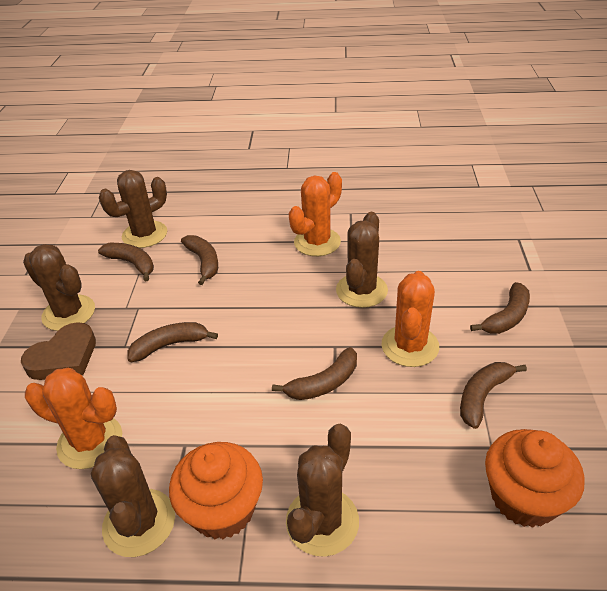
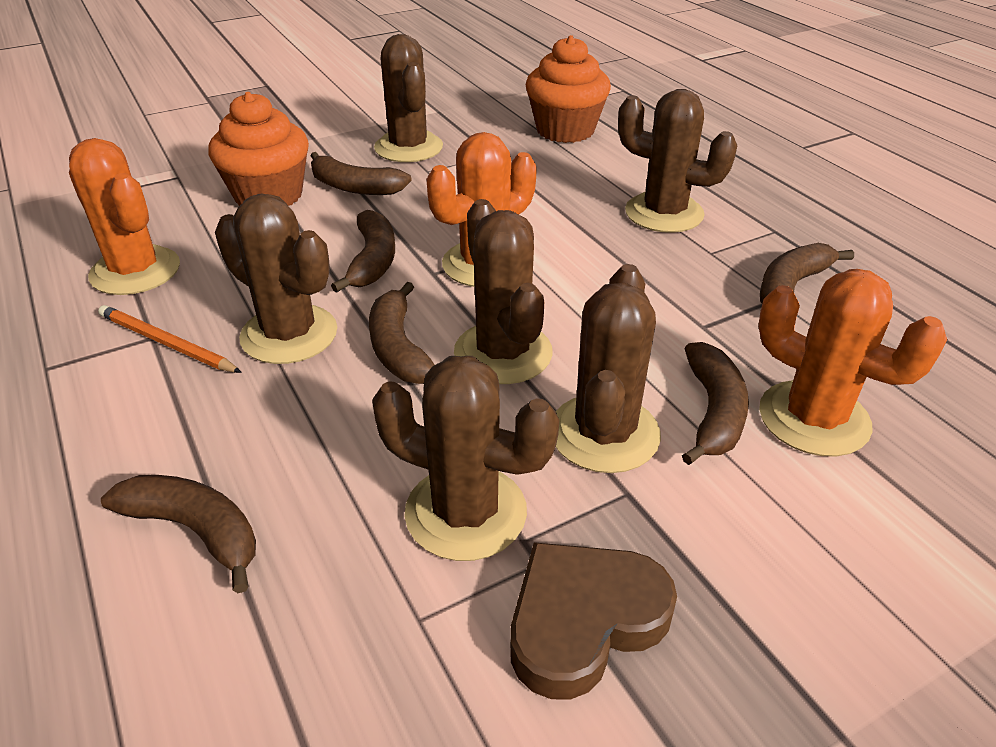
brown cactus: 5 -> 6
orange pencil: 0 -> 1

